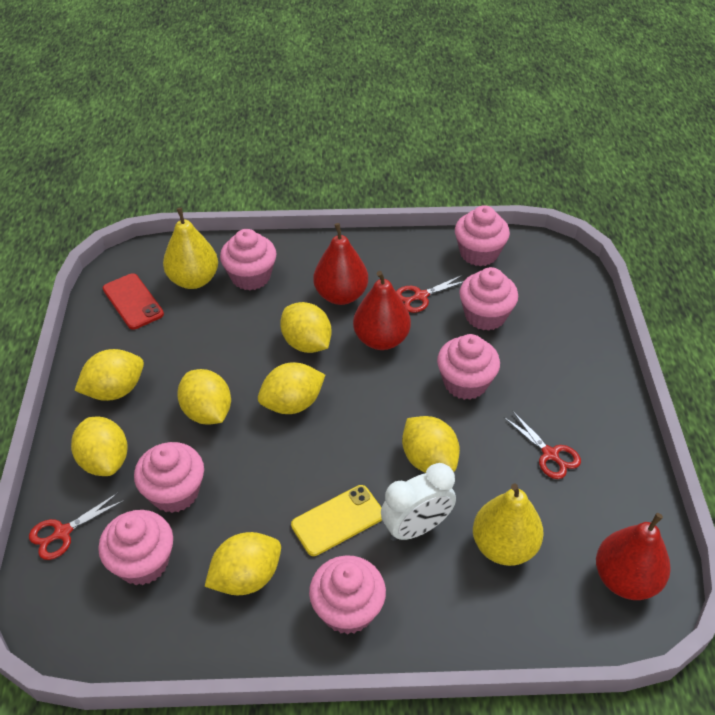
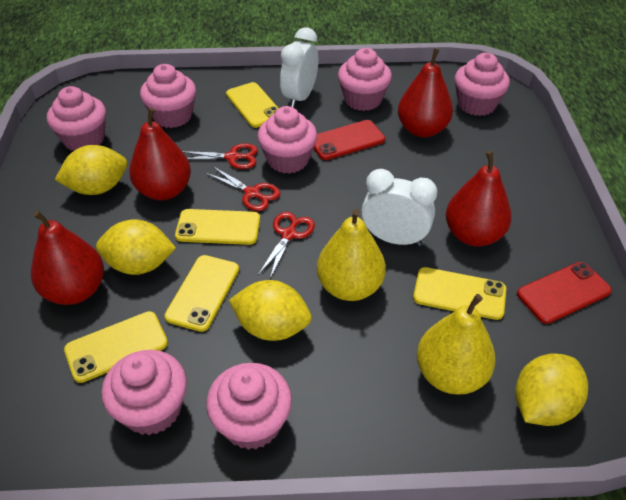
red pear: 3 -> 4
red phone: 1 -> 2
white clock: 1 -> 2
yellow lemon: 7 -> 4
yellow phone: 1 -> 5

